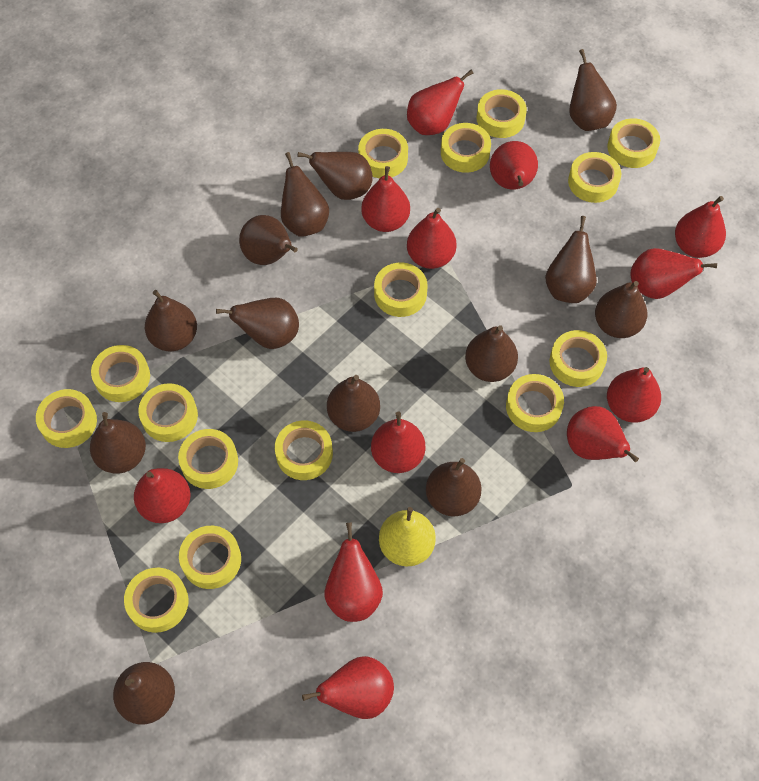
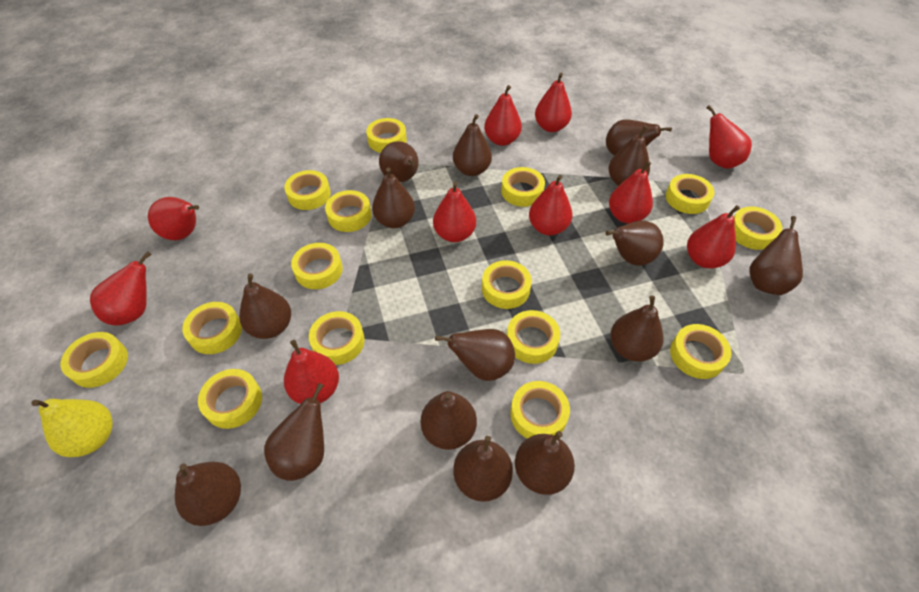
brown pear: 13 -> 15
red pear: 12 -> 10

